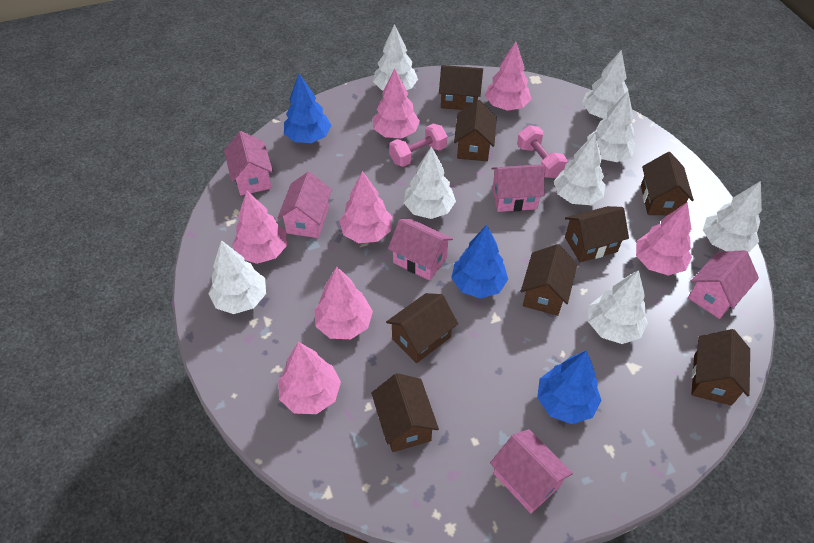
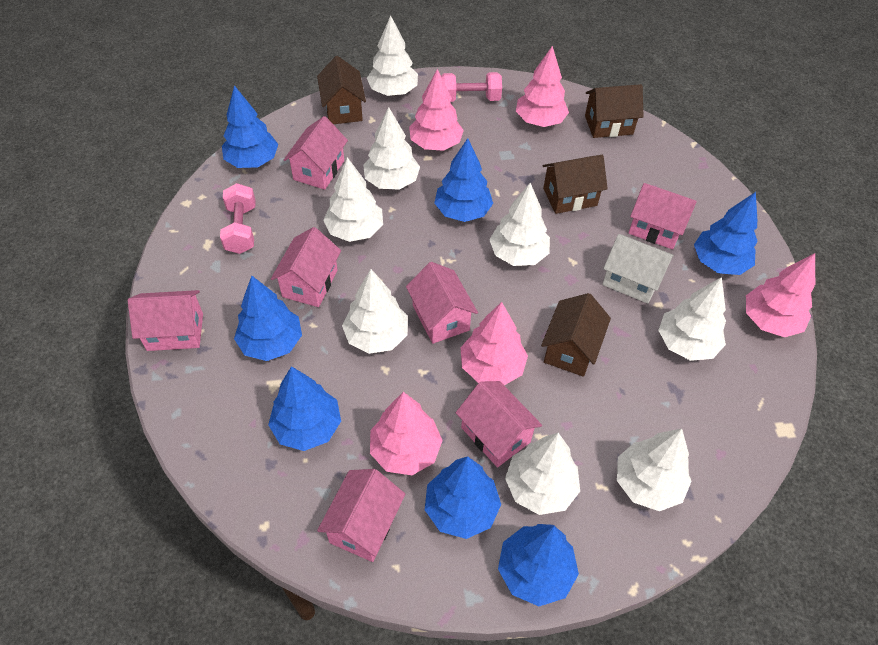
blue tree: 3 -> 7
brown house: 8 -> 4
pink house: 6 -> 7
pink tree: 7 -> 5
white house: 0 -> 1

